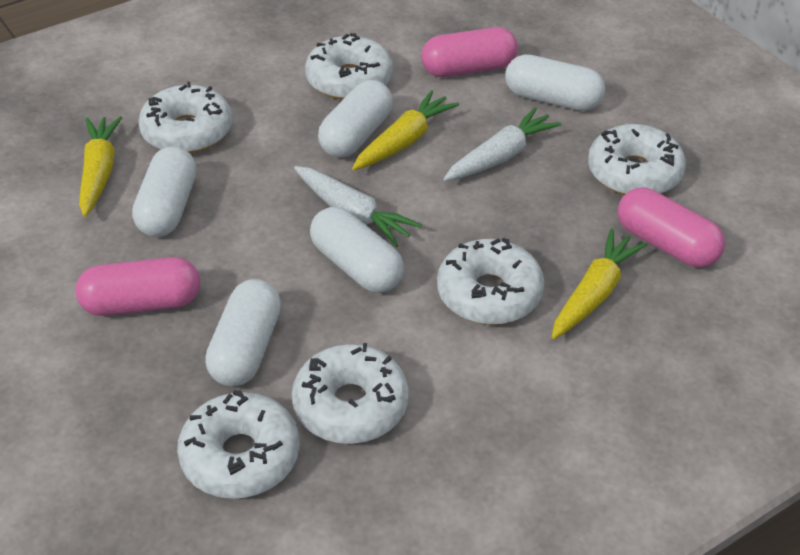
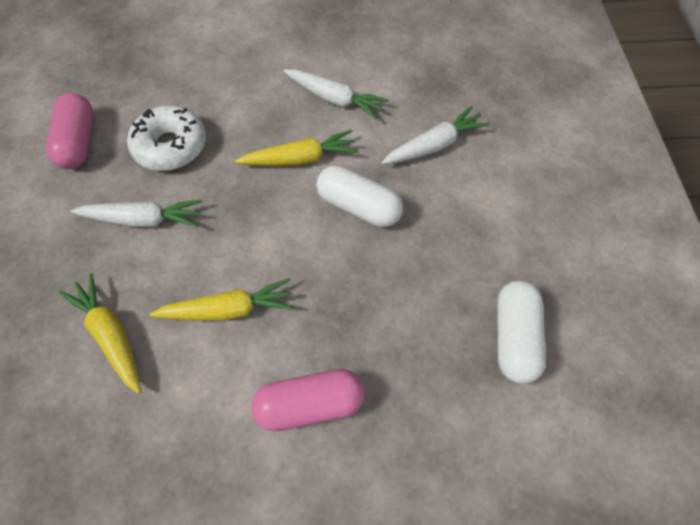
pink capsule: 3 -> 2
white capsule: 5 -> 2
white carrot: 2 -> 3
white donut: 6 -> 1

